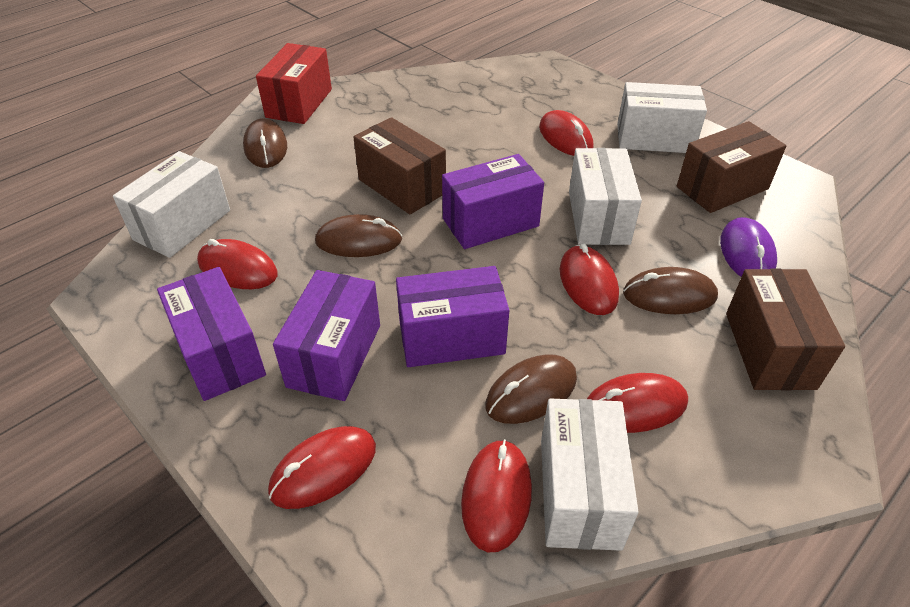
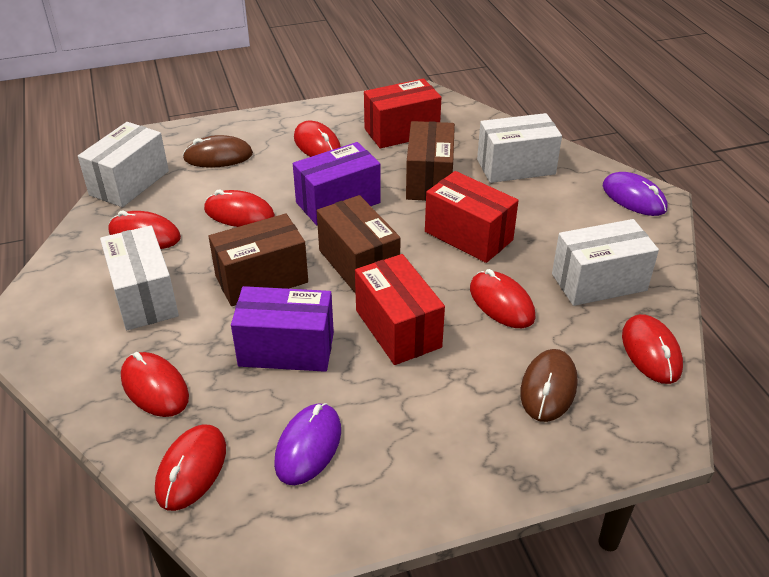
brown mouse: 4 -> 2
purple box: 4 -> 2
purple mouse: 1 -> 2
red box: 1 -> 3
red mouse: 6 -> 7

